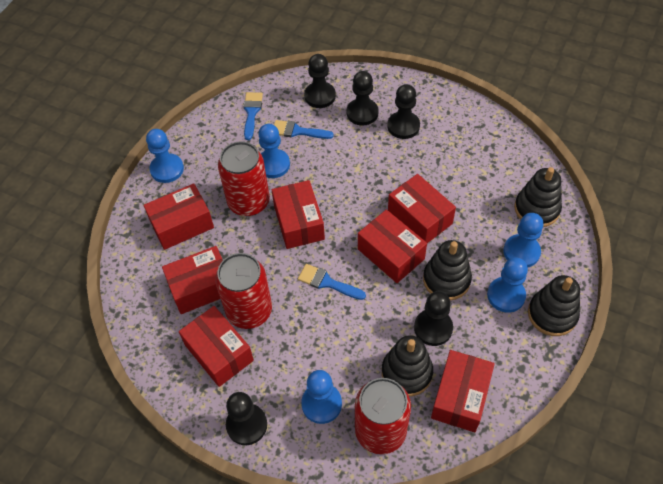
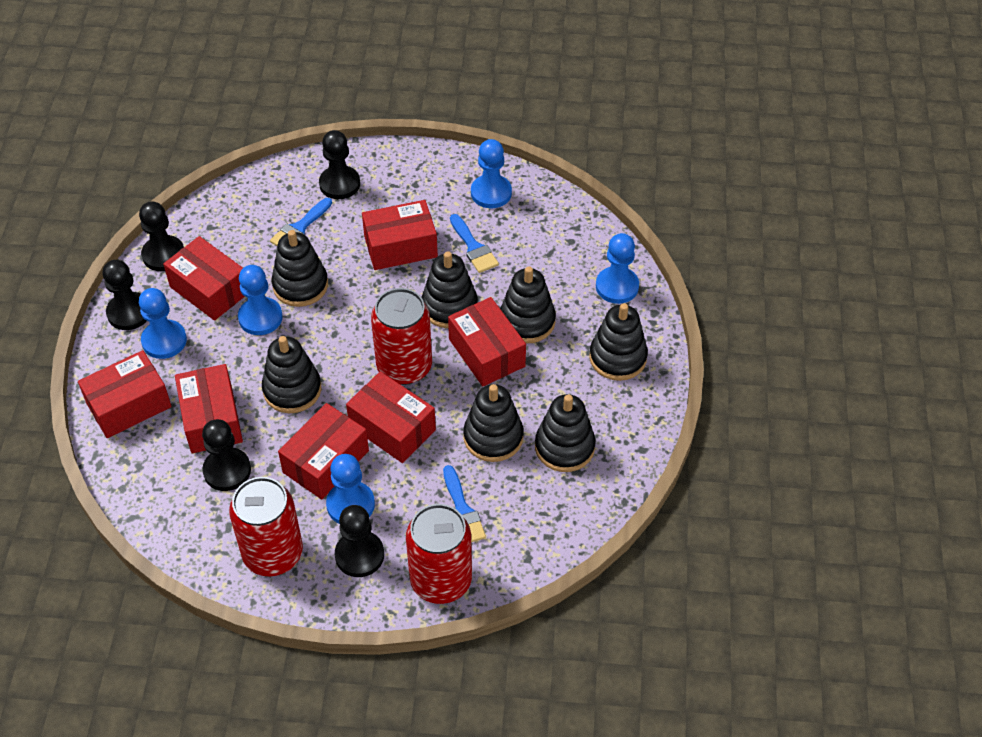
black stacking toy: 4 -> 7

